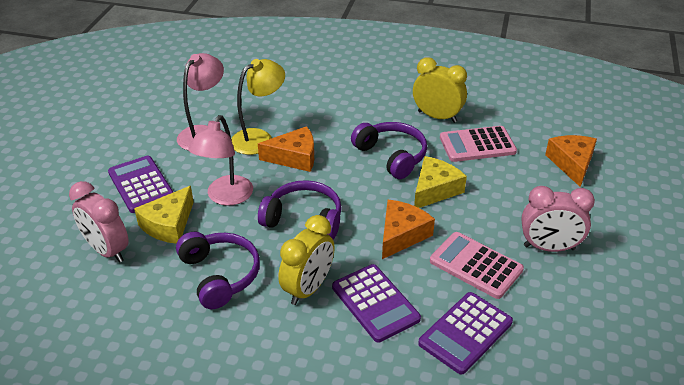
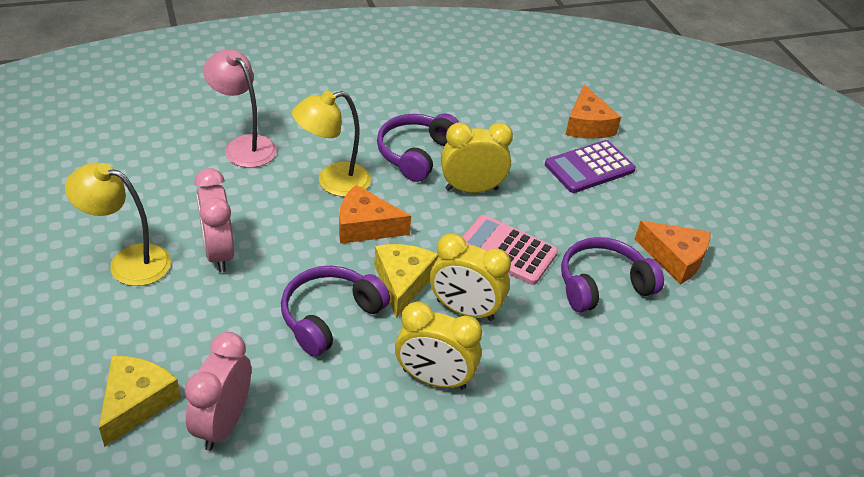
pink calculator: 2 -> 1
pink lamp: 2 -> 1
purple calculator: 3 -> 1
yellow clock: 2 -> 3
yellow lamp: 1 -> 2

